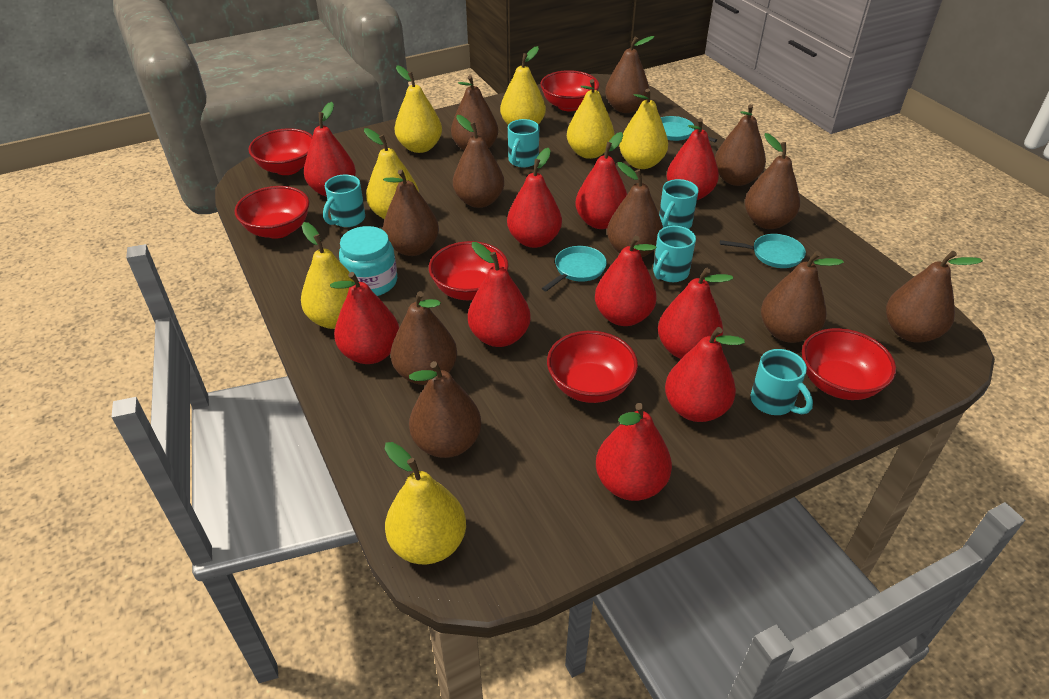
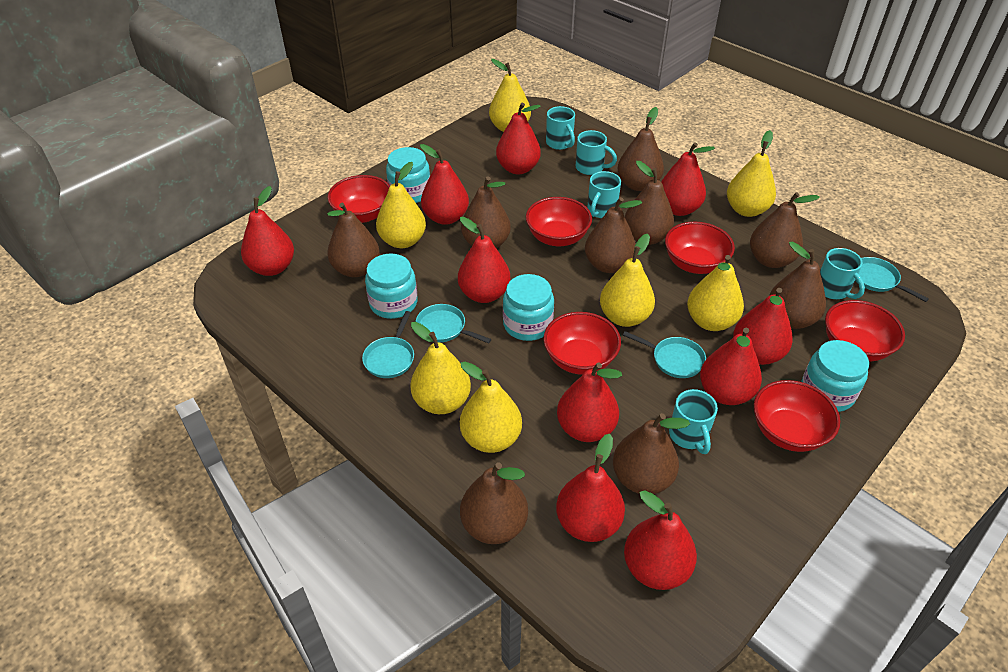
brown pear: 11 -> 9
turquoise jar: 1 -> 4
turquoise pan: 3 -> 4

